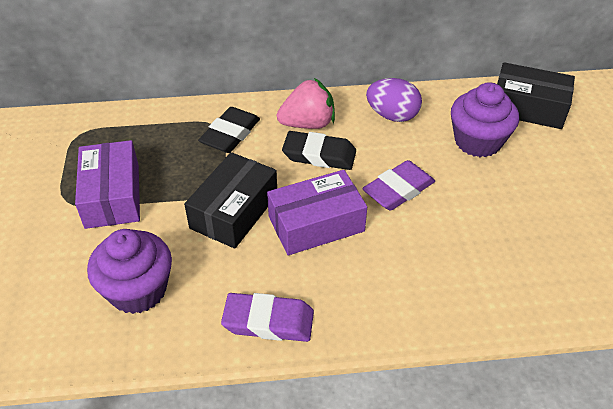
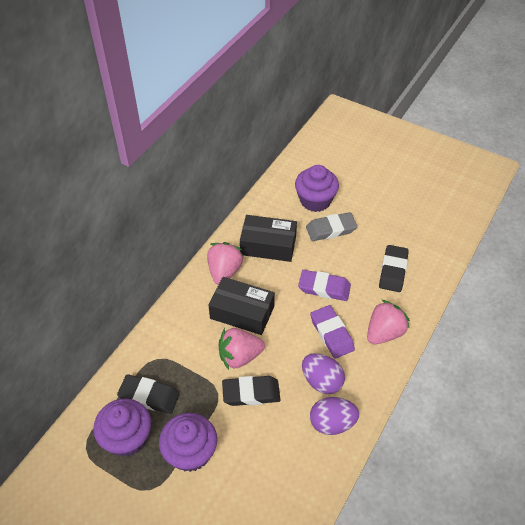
black eraser: 2 -> 3
grey eraser: 0 -> 1
pink strawberry: 1 -> 3
purple box: 2 -> 0
purple cupcake: 2 -> 3
purple egg: 1 -> 2

